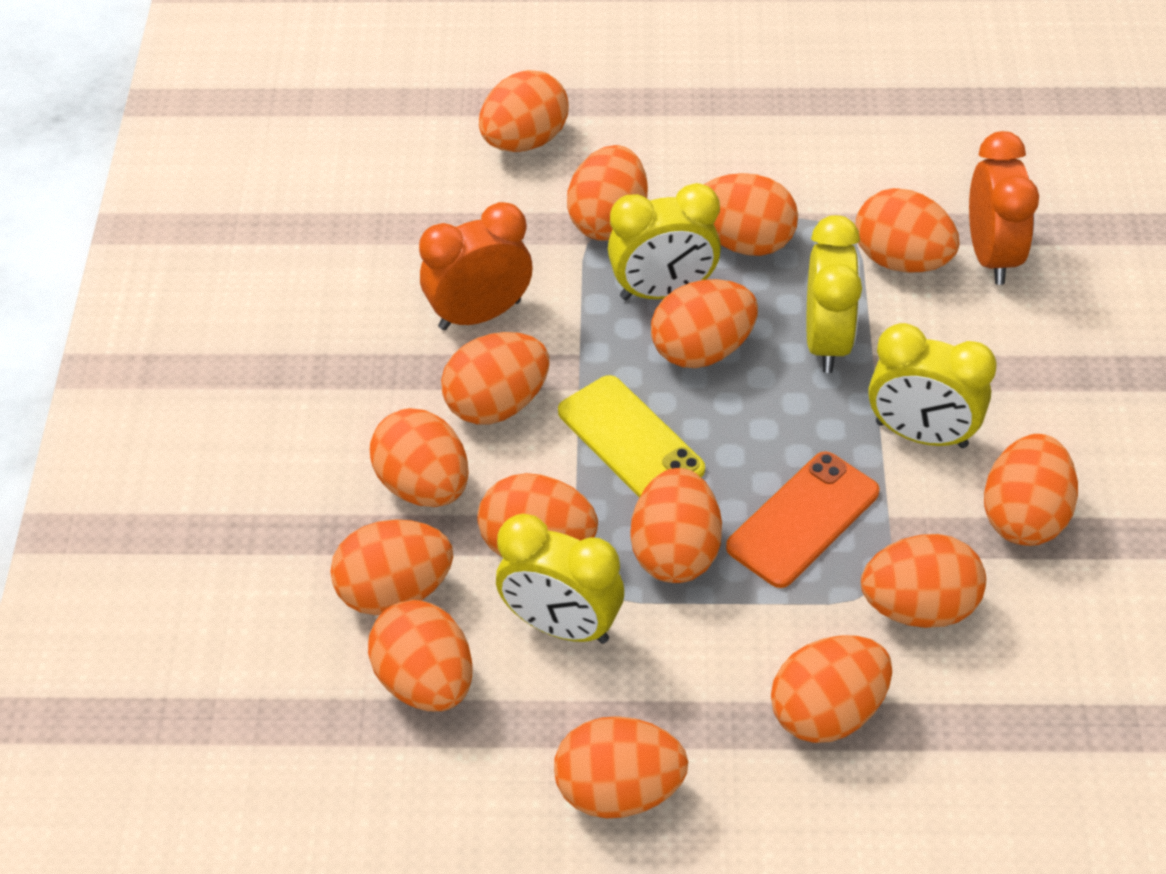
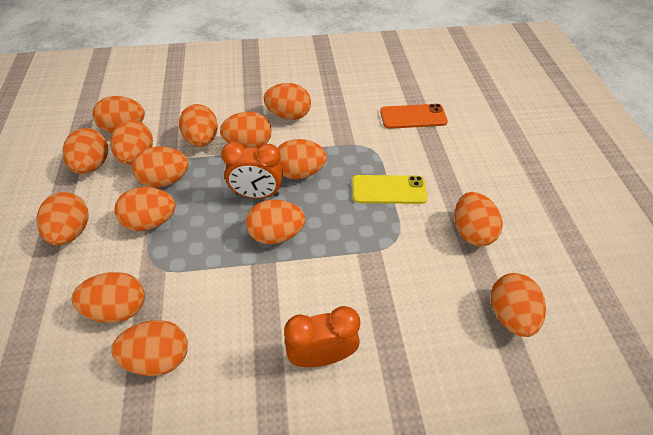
yellow clock: 4 -> 0

